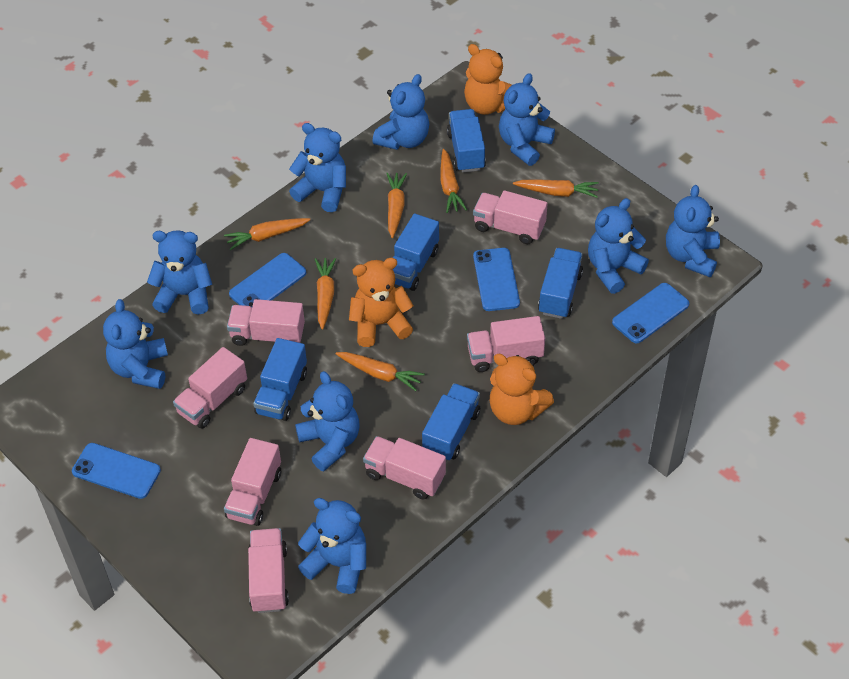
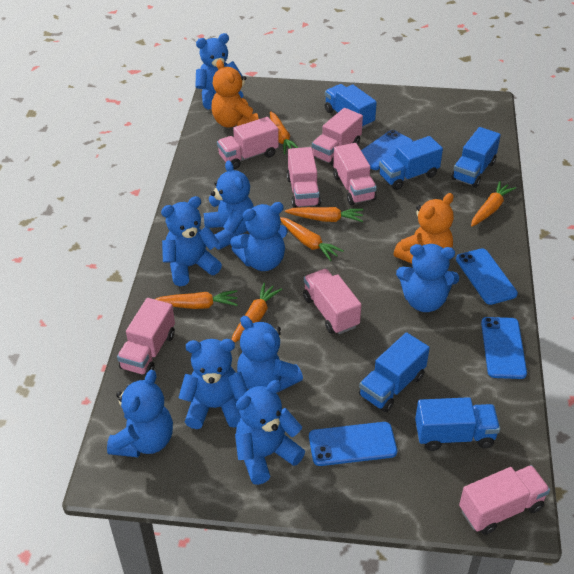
orange teddy bear: 3 -> 2

